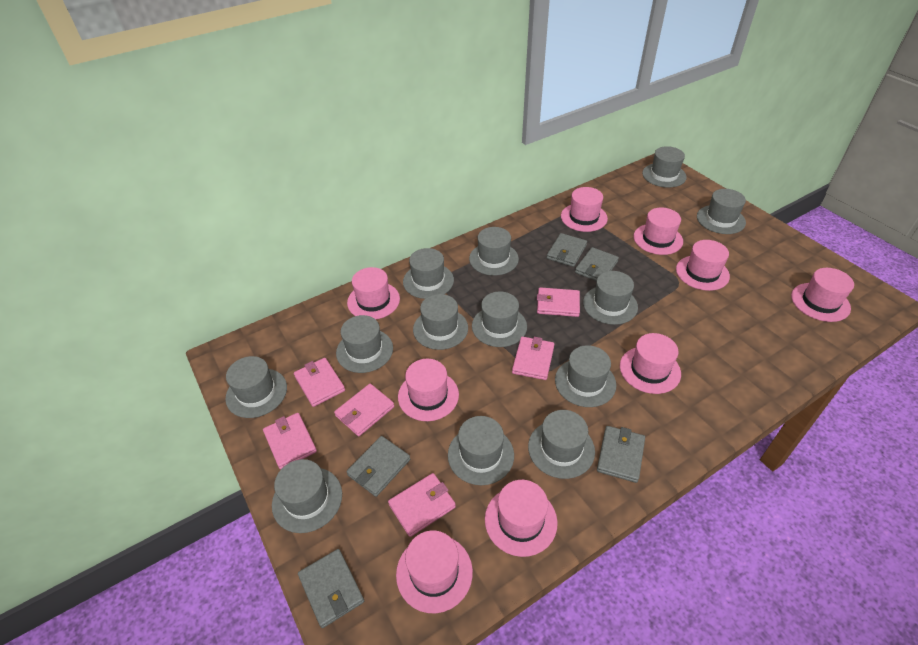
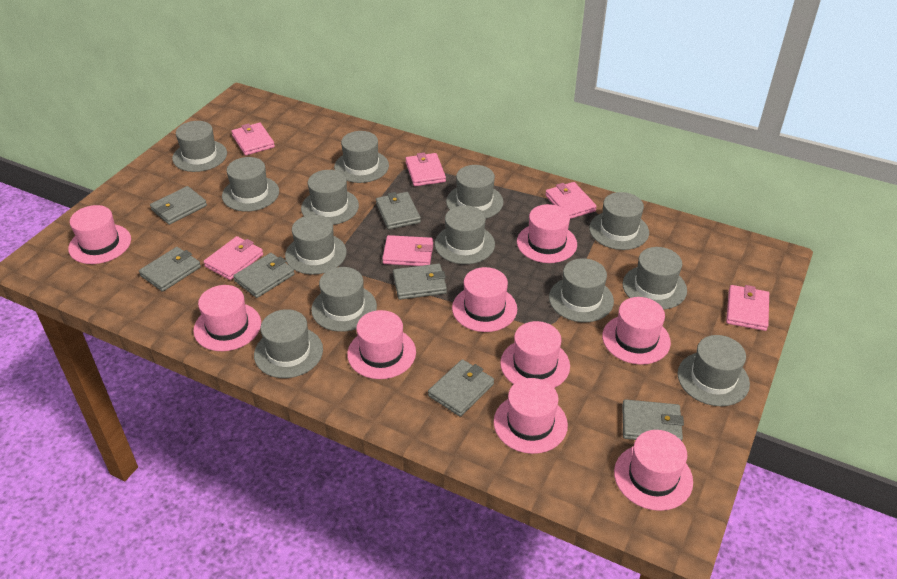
grey wallet: 5 -> 7

